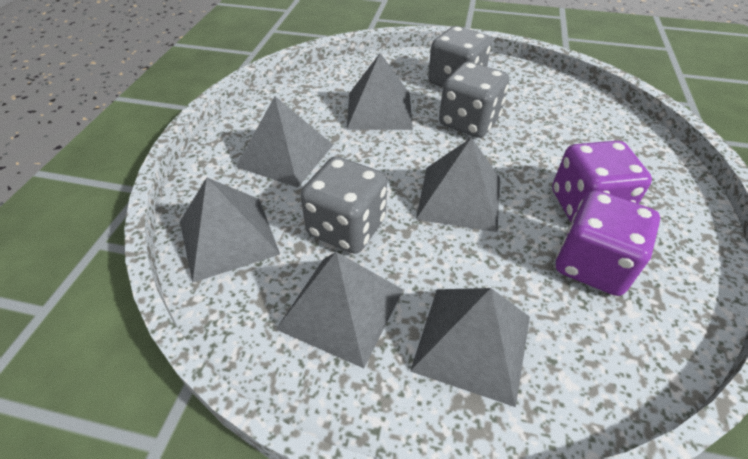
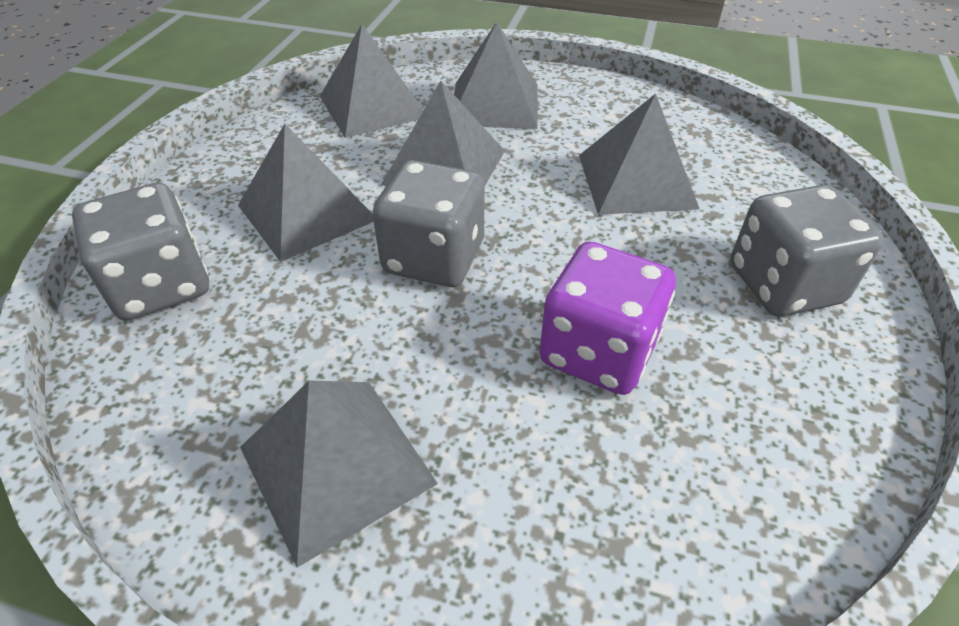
purple dice: 2 -> 1

